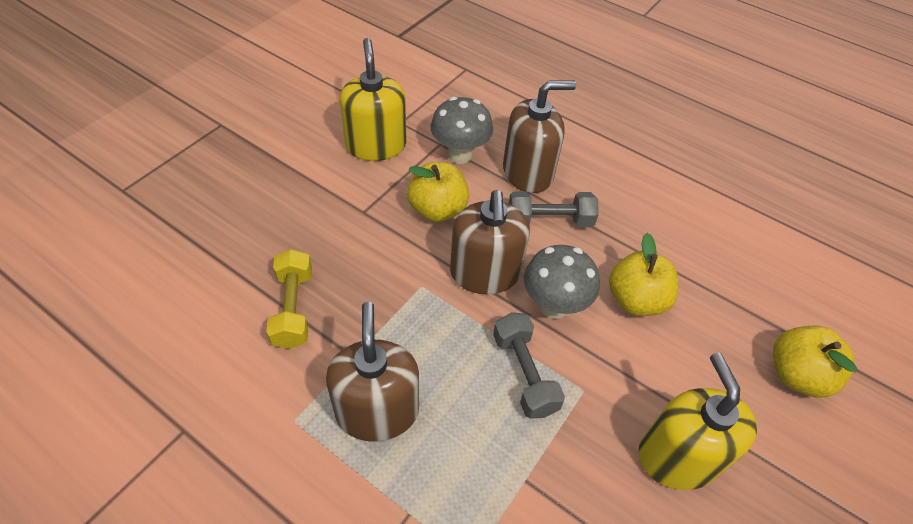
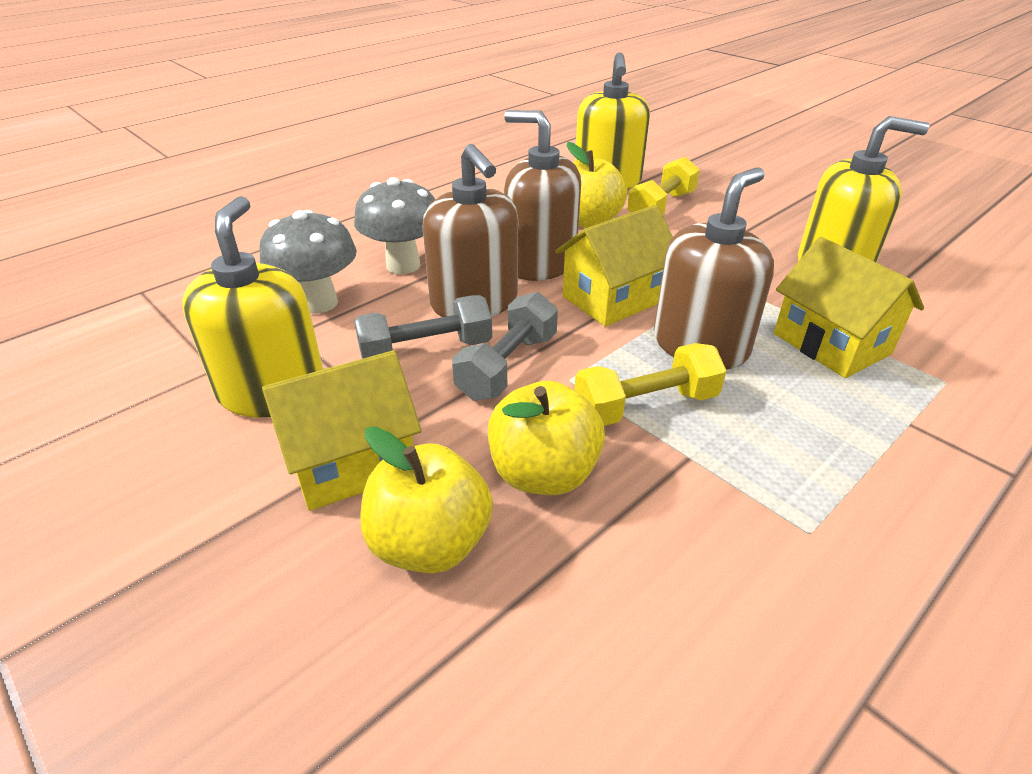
yellow dumbbell: 1 -> 2
yellow house: 0 -> 3
yellow soap dispenser: 2 -> 3

